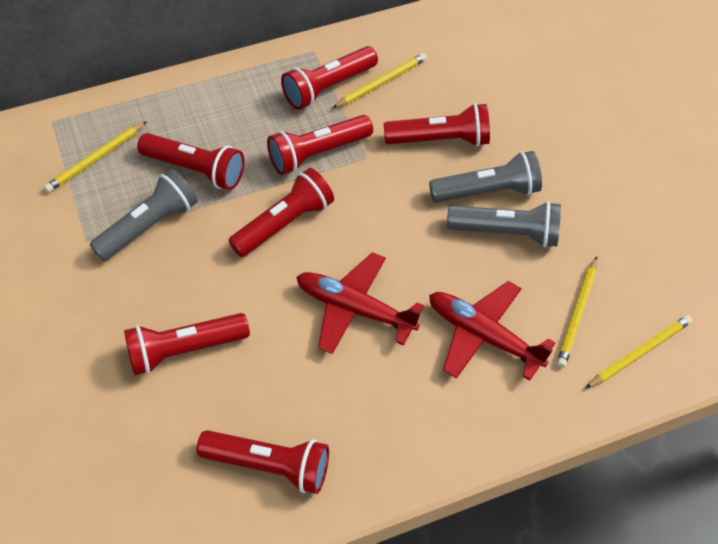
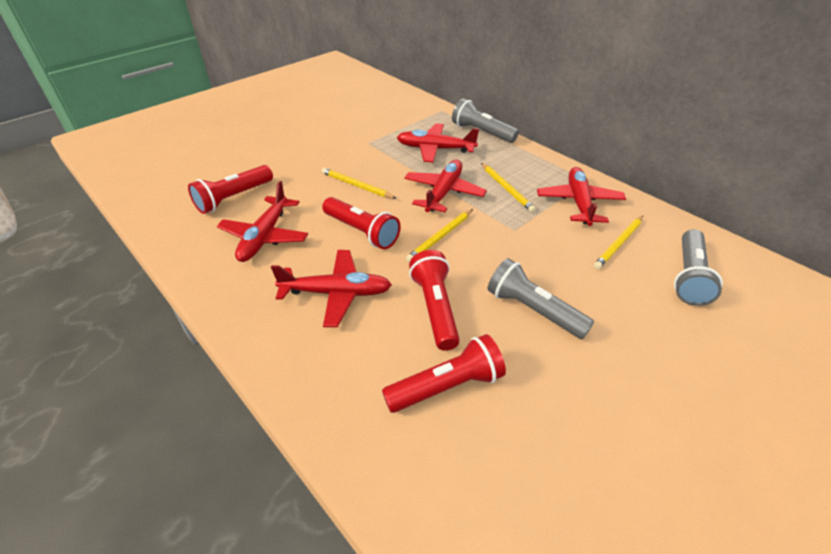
red flashlight: 7 -> 4
red plane: 2 -> 5

